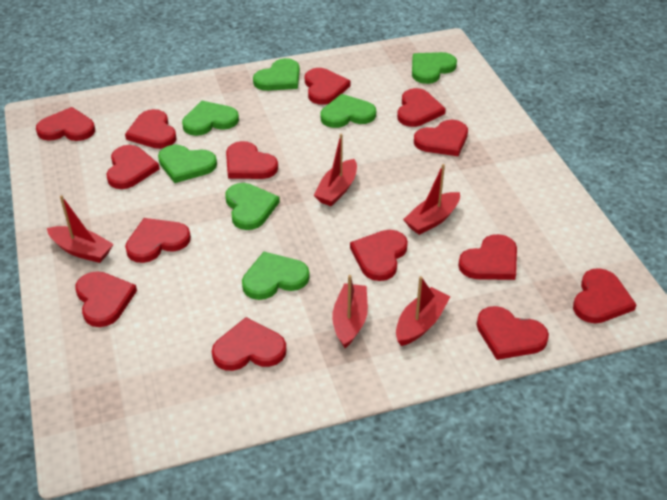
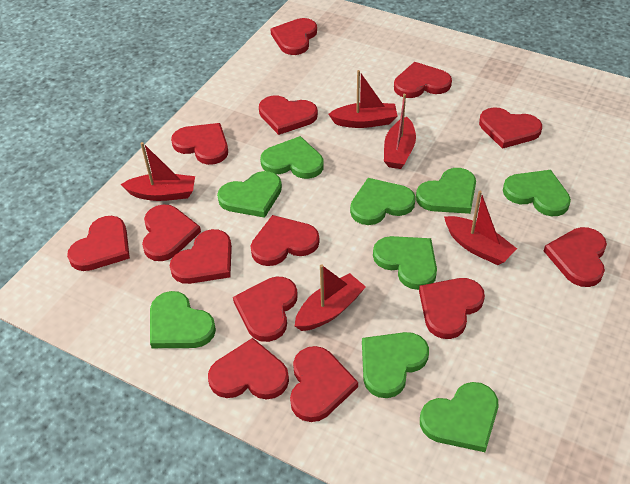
green heart: 7 -> 9

